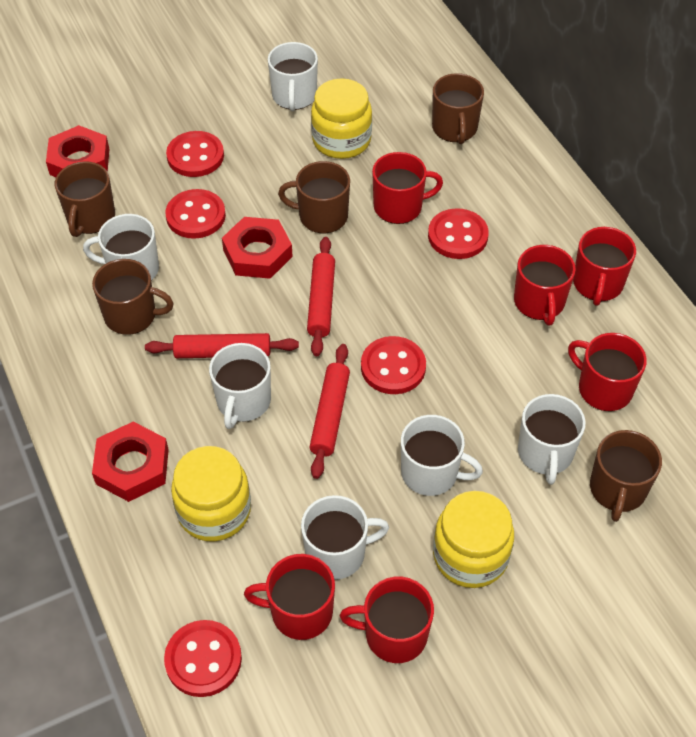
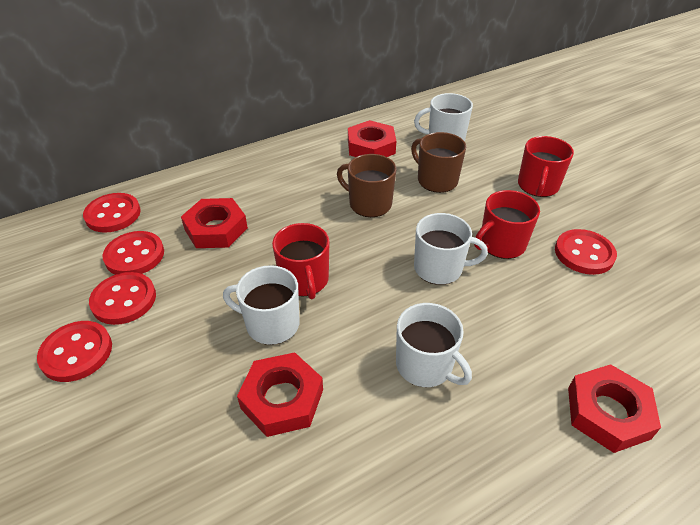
brown mug: 5 -> 2
red mug: 6 -> 3
red nut: 3 -> 4
red rolling pin: 3 -> 0
white mug: 6 -> 4
yellow jar: 3 -> 0

